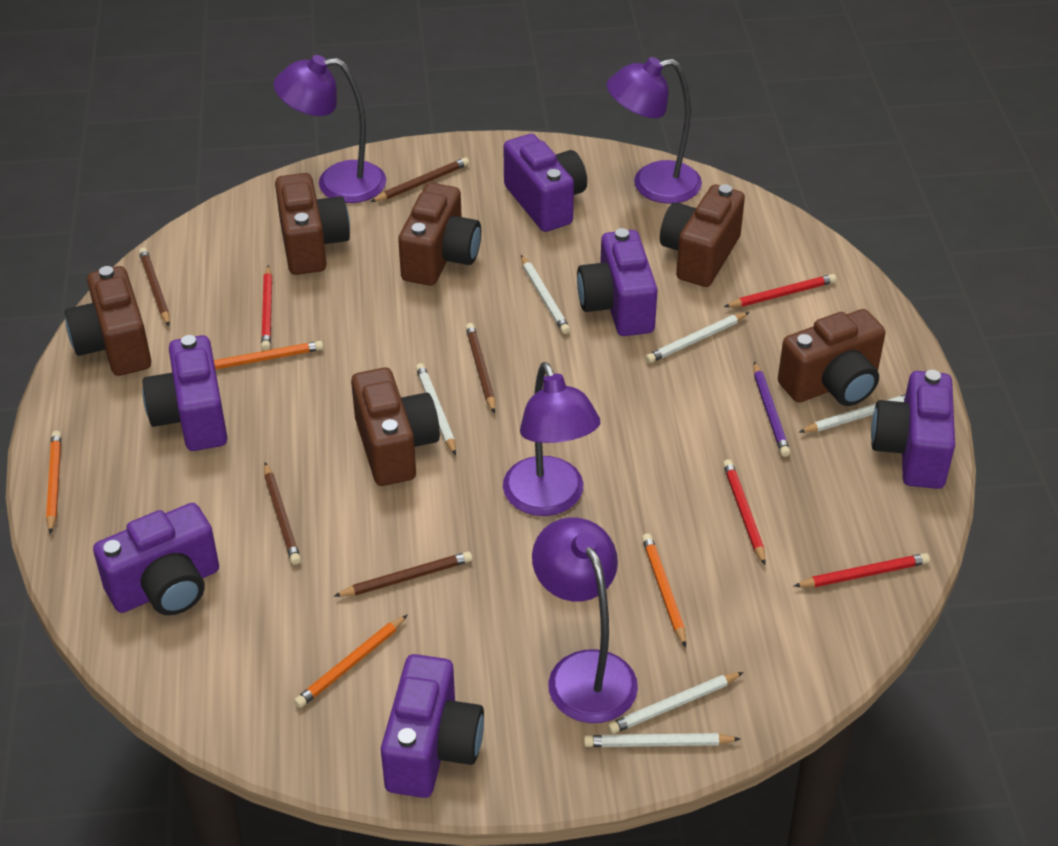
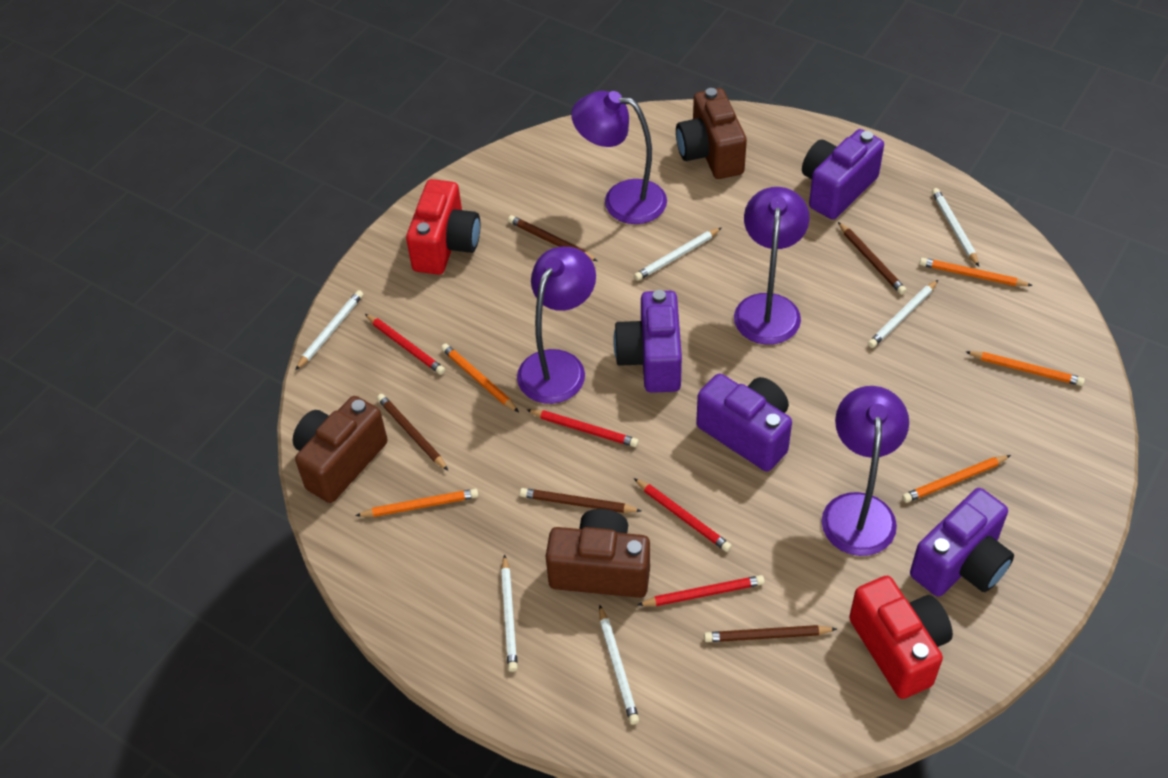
brown camera: 6 -> 3
orange pencil: 4 -> 5
purple camera: 6 -> 4
purple pencil: 1 -> 0
red camera: 0 -> 2

